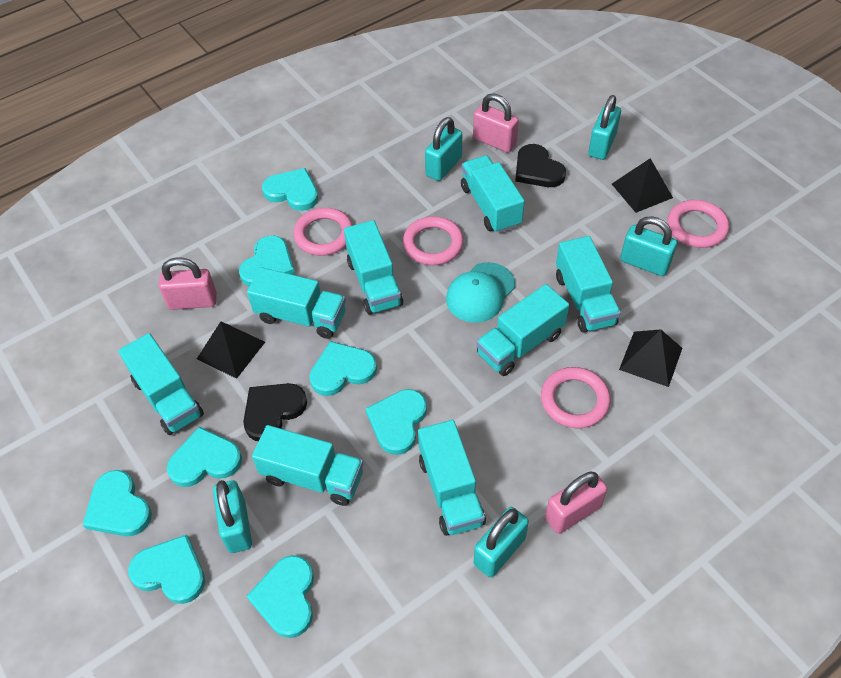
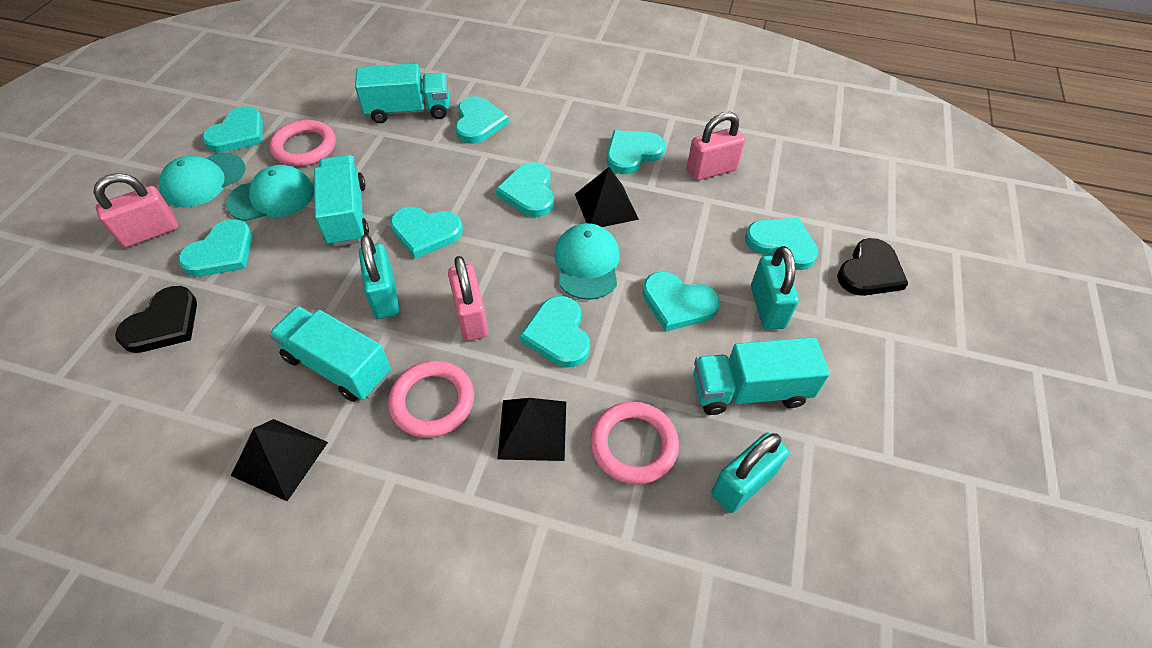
pink ring: 4 -> 3
turquoise cap: 1 -> 3
turquoise heart: 8 -> 9
turquoise padlock: 5 -> 3
turquoise truck: 8 -> 4

